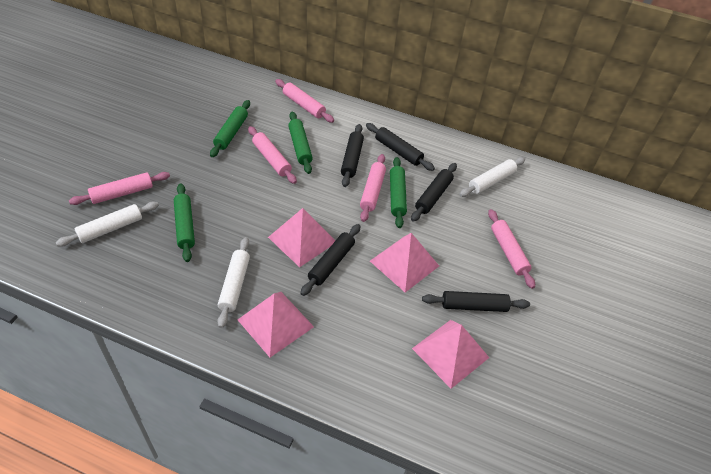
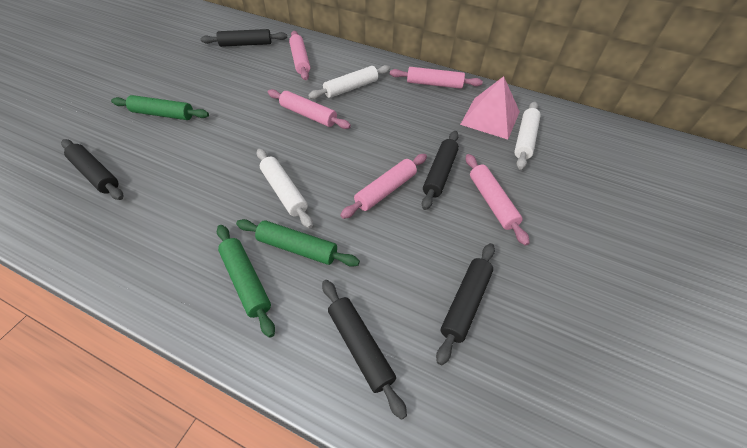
green rolling pin: 4 -> 3
pink pyramid: 4 -> 1

